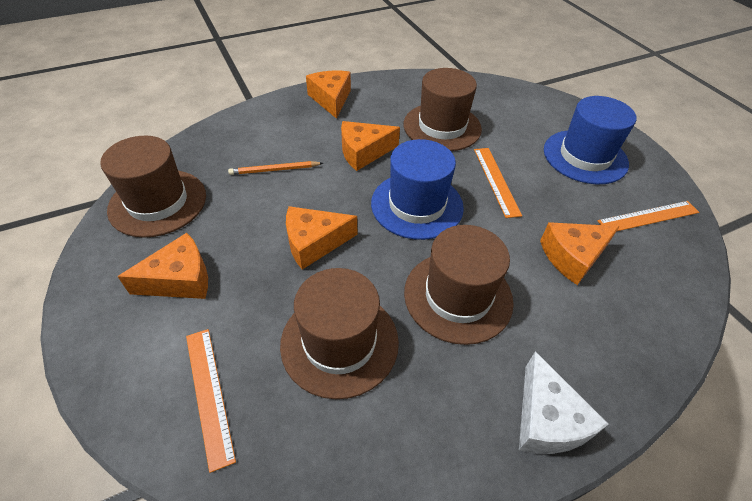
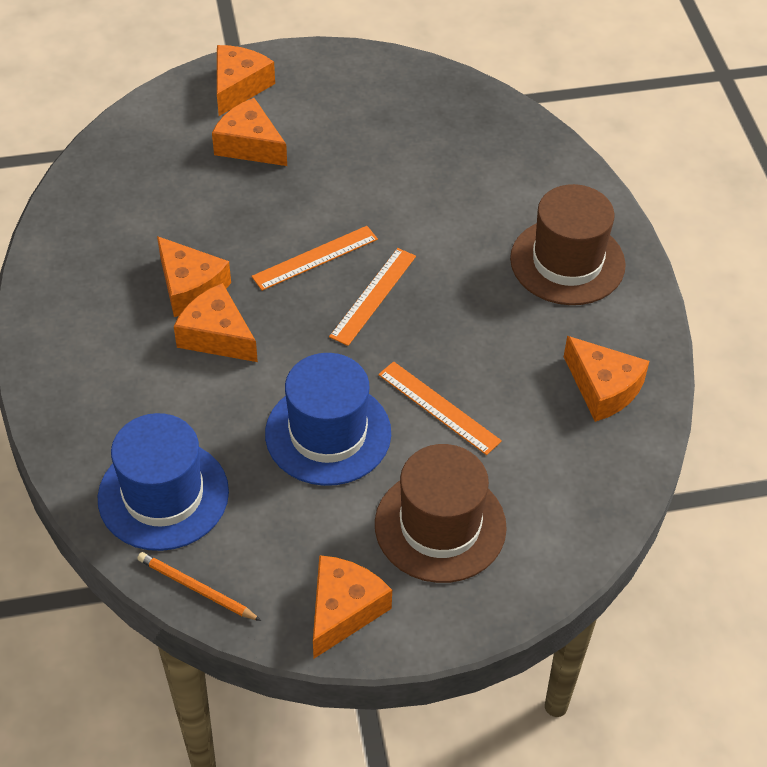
brown hat: 4 -> 2
orange cheese: 5 -> 6
white cheese: 1 -> 0

